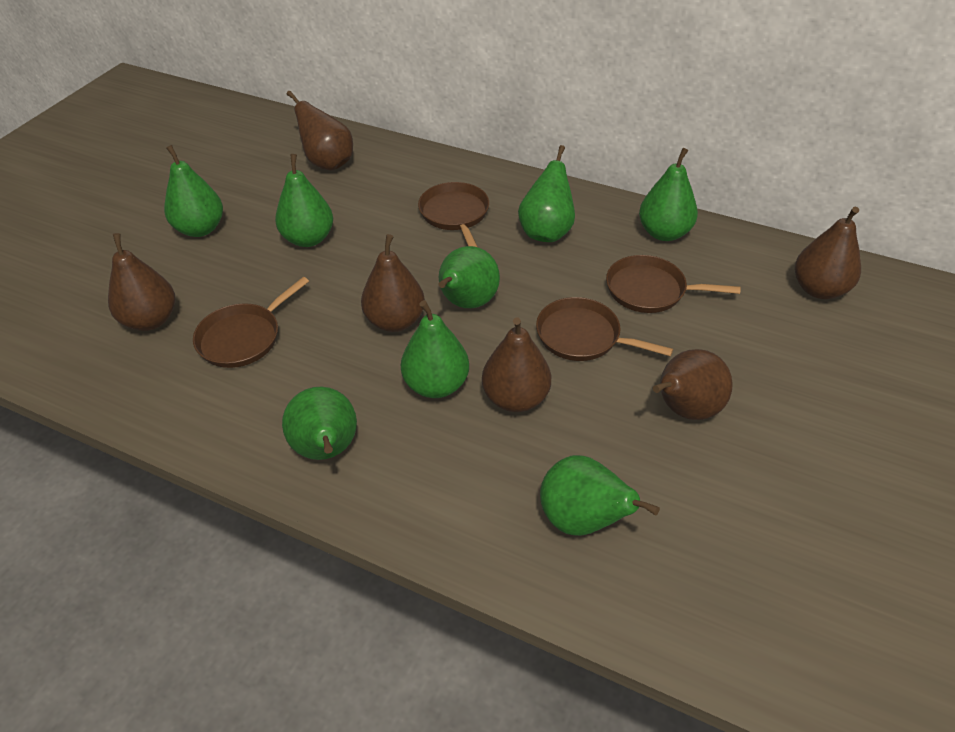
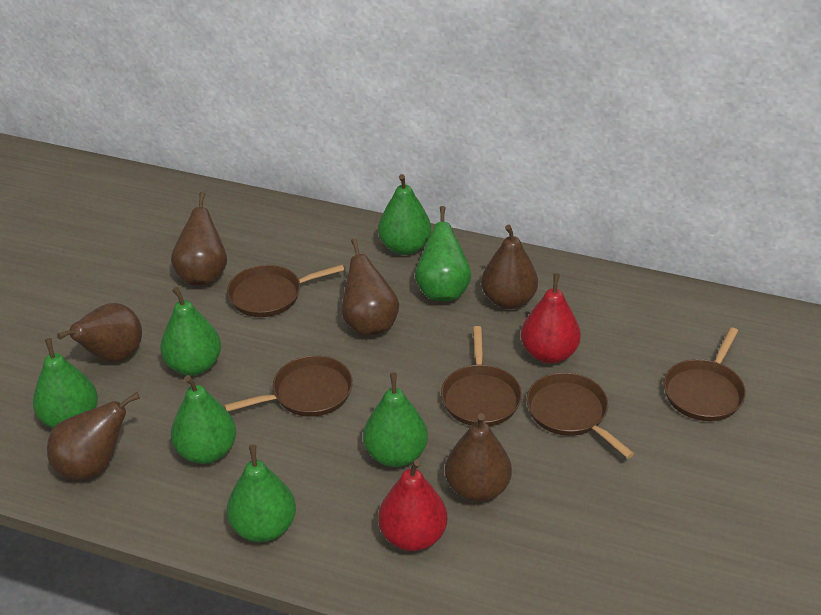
brown pan: 4 -> 5
green pear: 8 -> 7
red pear: 0 -> 2

